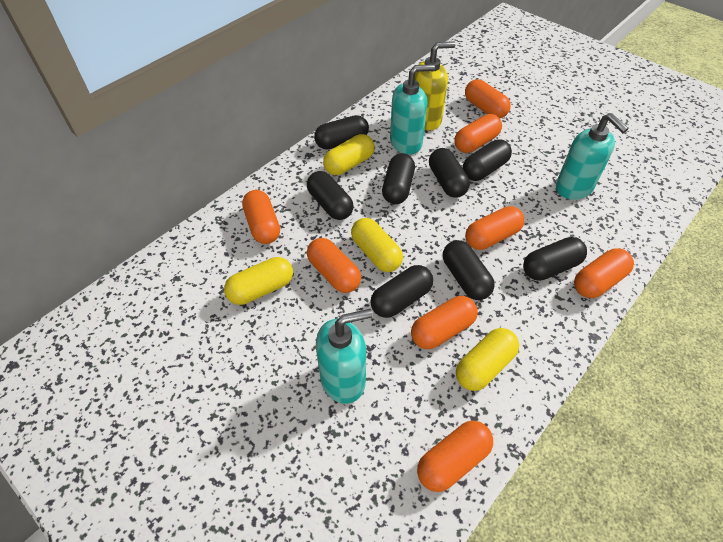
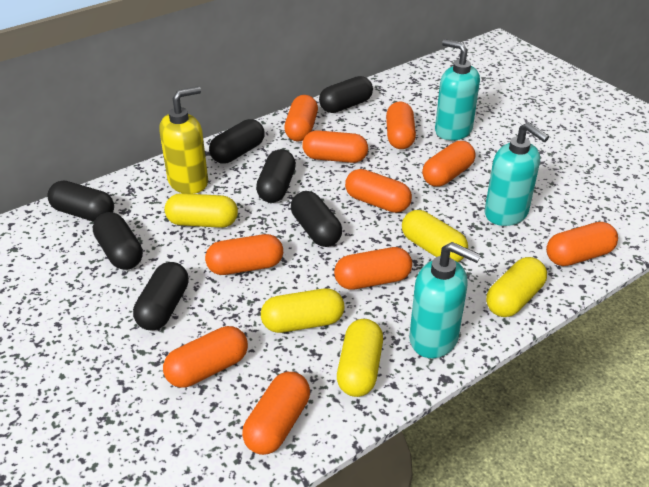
black capsule: 8 -> 7
orange capsule: 8 -> 10
yellow capsule: 4 -> 5

